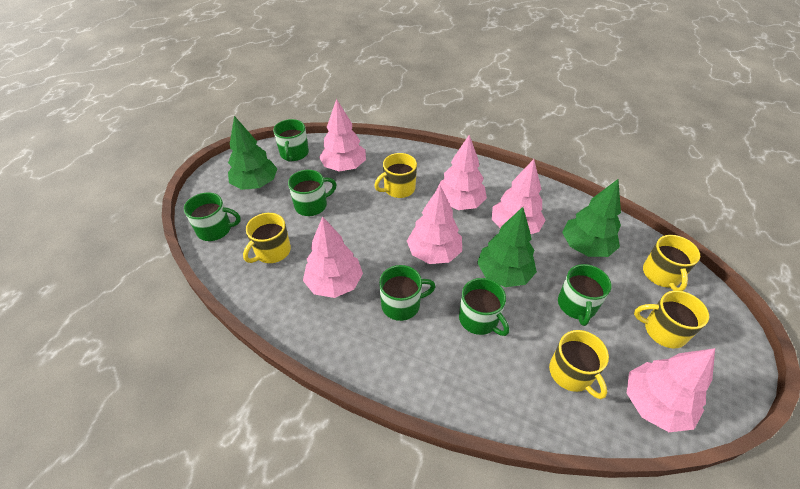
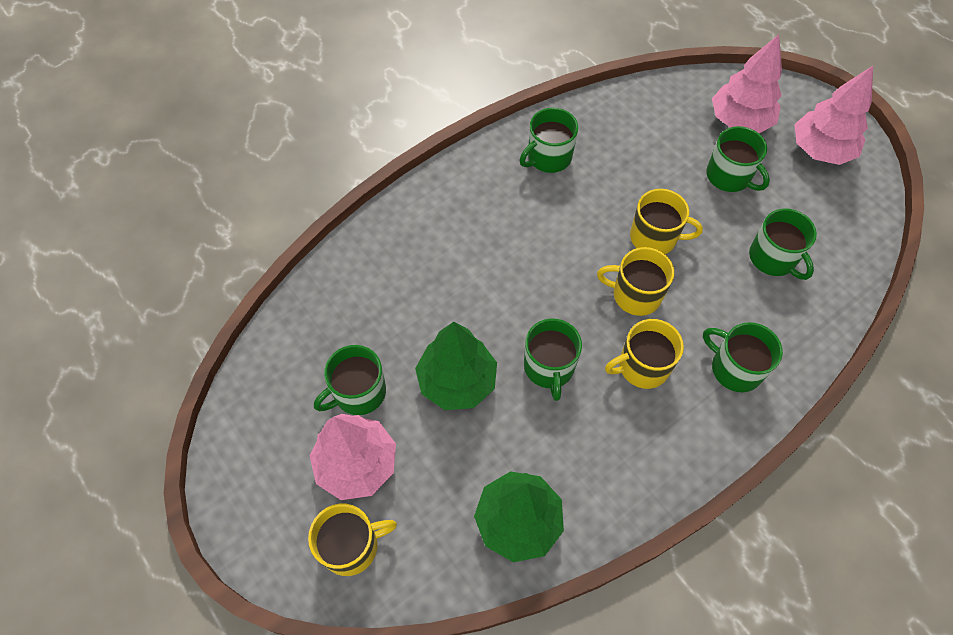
green tree: 3 -> 2
pink tree: 6 -> 3
yellow mug: 5 -> 4

